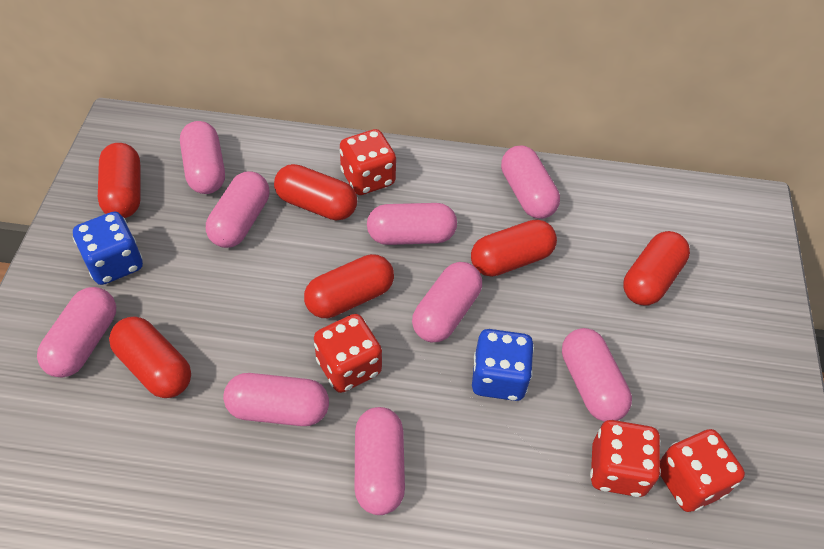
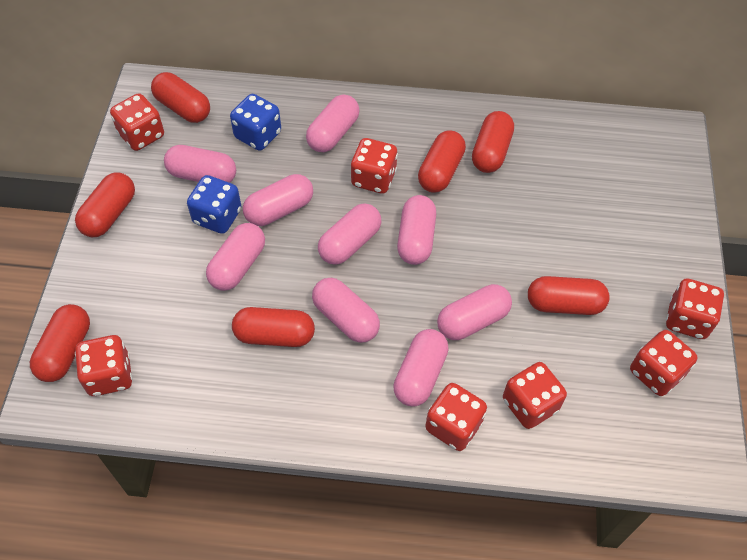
red capsule: 6 -> 7
red dice: 4 -> 7

